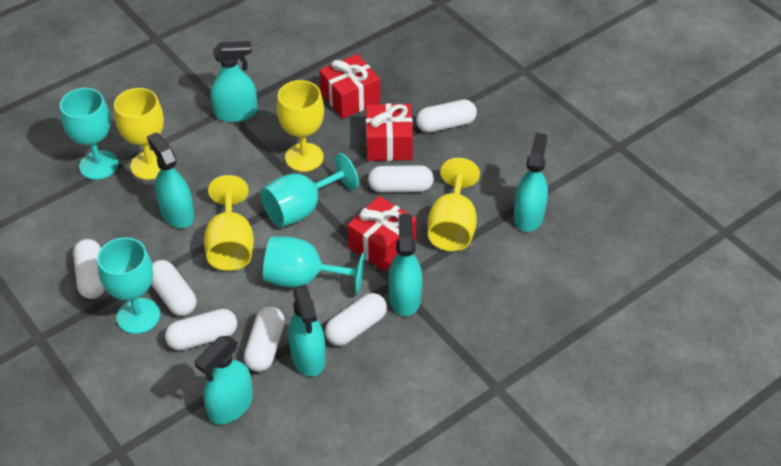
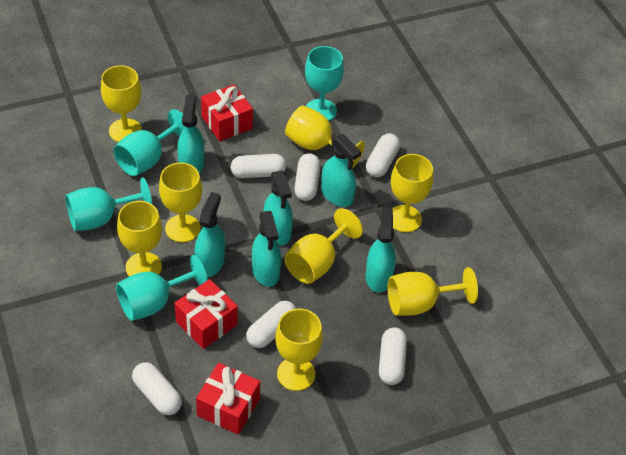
white capsule: 7 -> 6
yellow goblet: 4 -> 8

